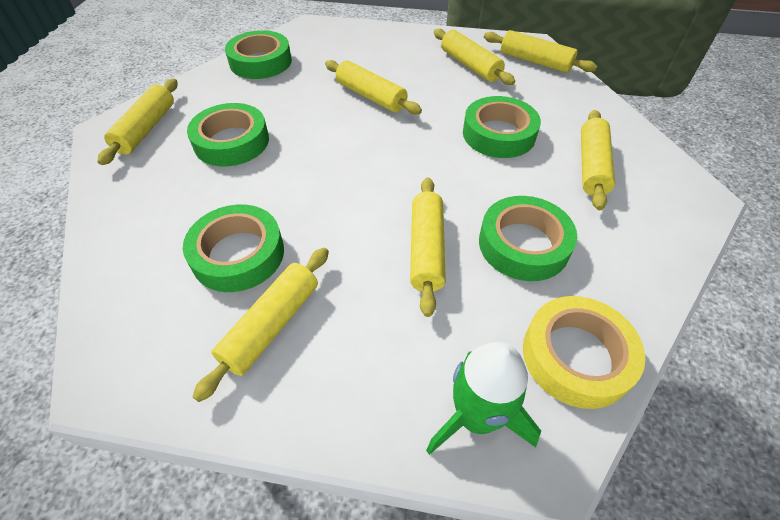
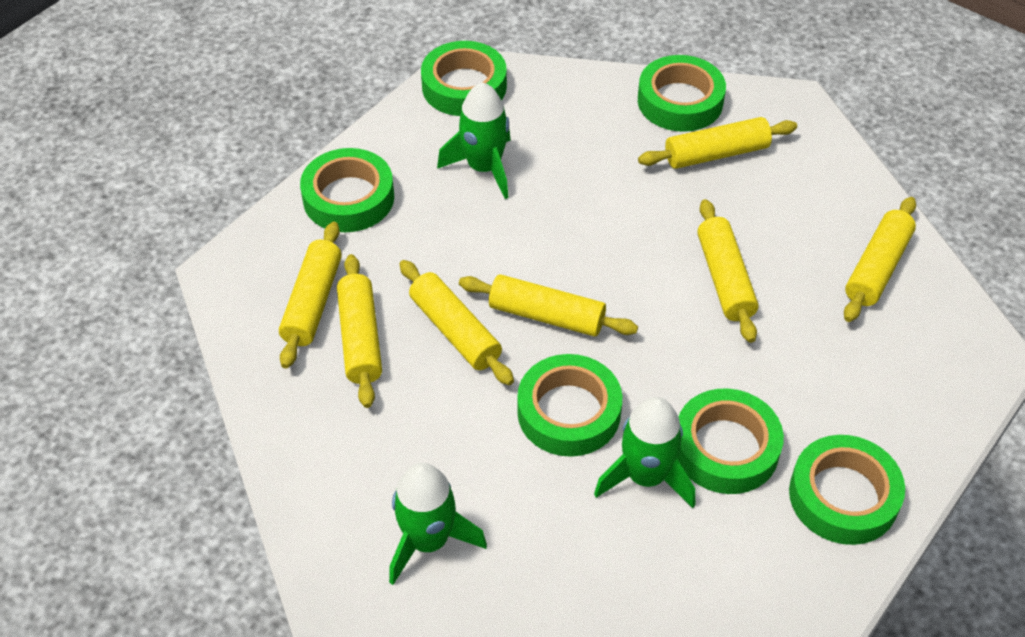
green rocket: 1 -> 3
green tape: 5 -> 6
yellow tape: 1 -> 0

